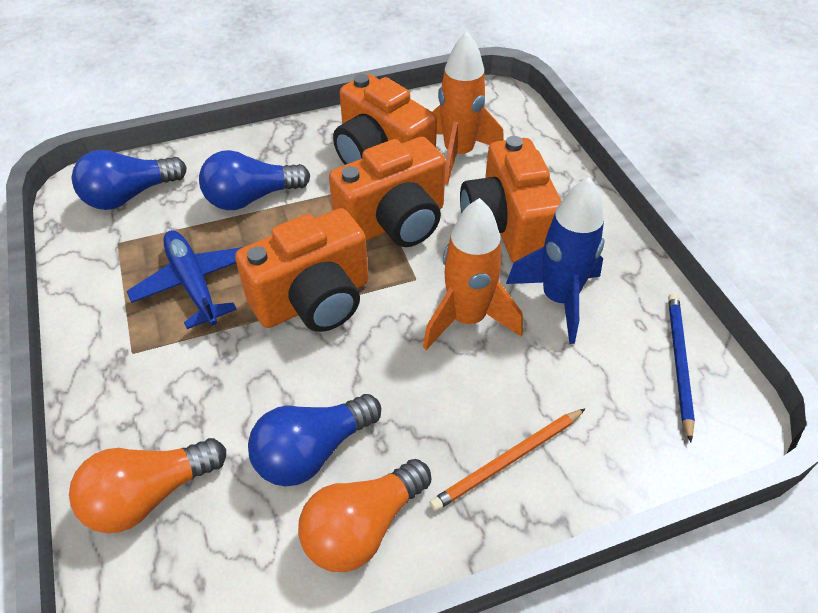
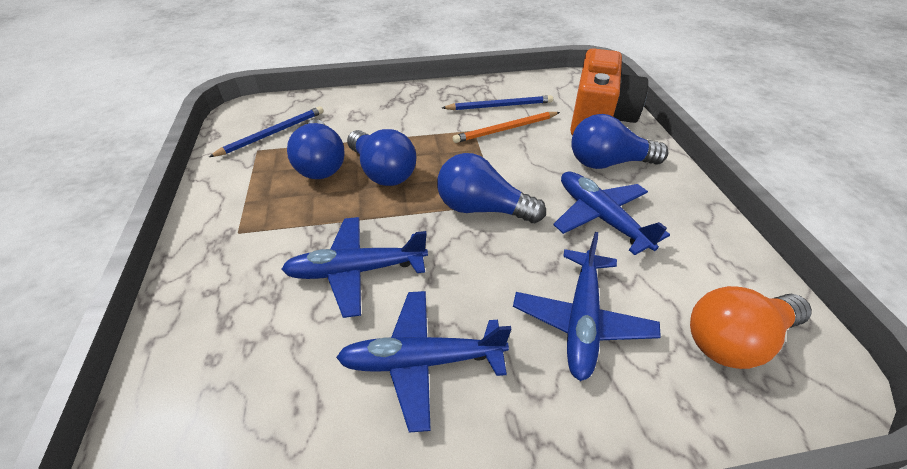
blue light bulb: 3 -> 4
blue pencil: 1 -> 2
blue plane: 1 -> 4
blue rocket: 1 -> 0
orange camera: 4 -> 1
orange light bulb: 2 -> 1
orange rocket: 2 -> 0

